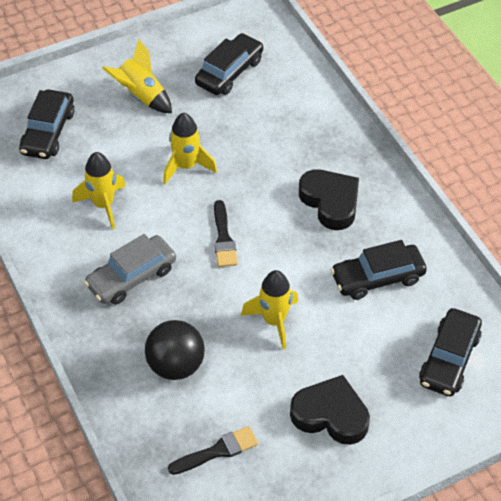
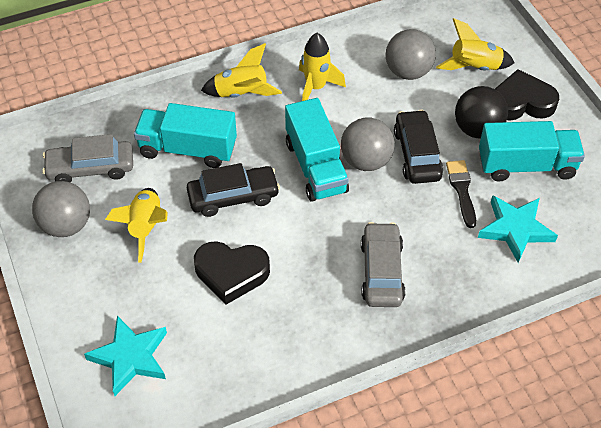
black brush: 2 -> 1
black car: 4 -> 2
grey ball: 0 -> 3
grey car: 1 -> 2
turquoise star: 0 -> 2
turquoise truck: 0 -> 3

